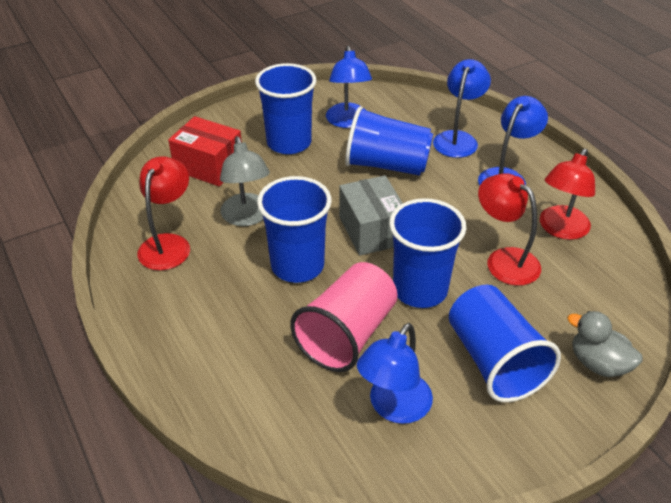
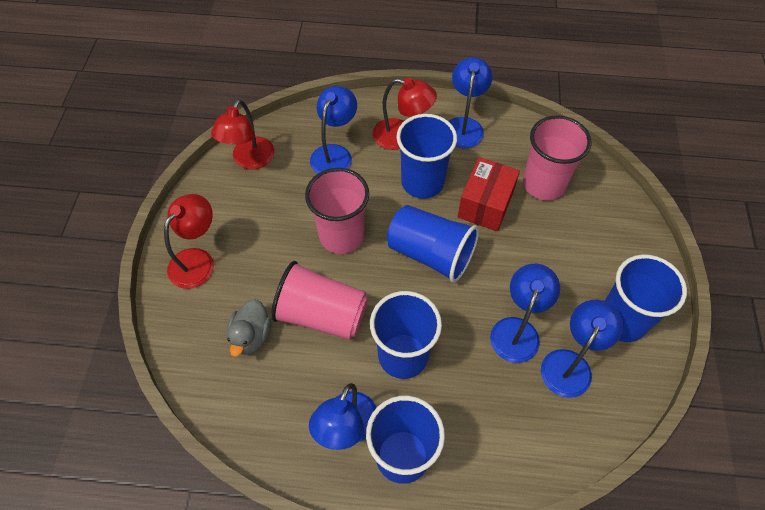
blue lamp: 4 -> 5
grey box: 1 -> 0
grey lamp: 1 -> 0
pink cup: 1 -> 3

